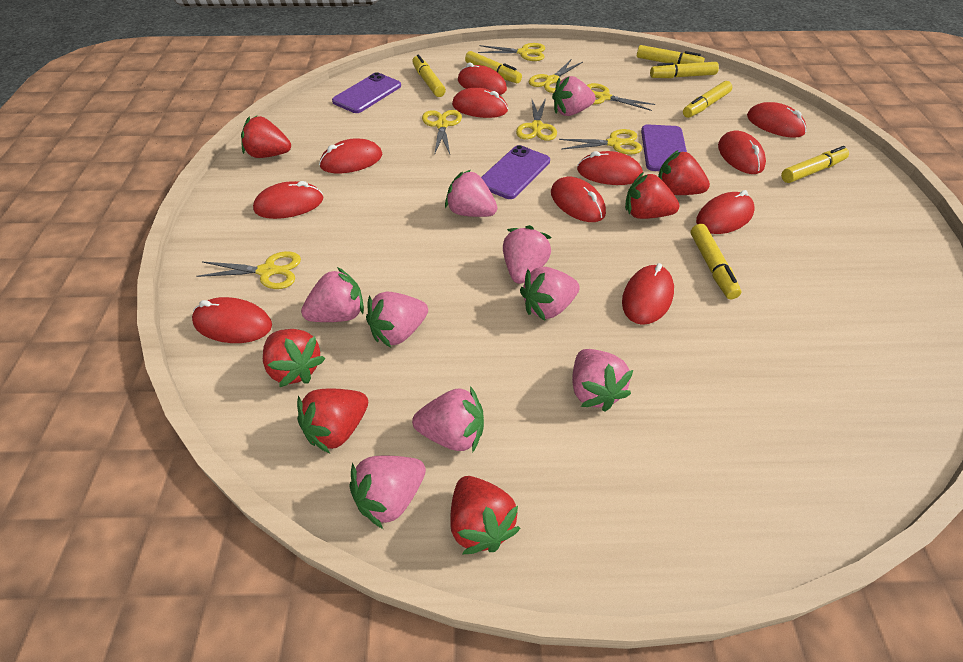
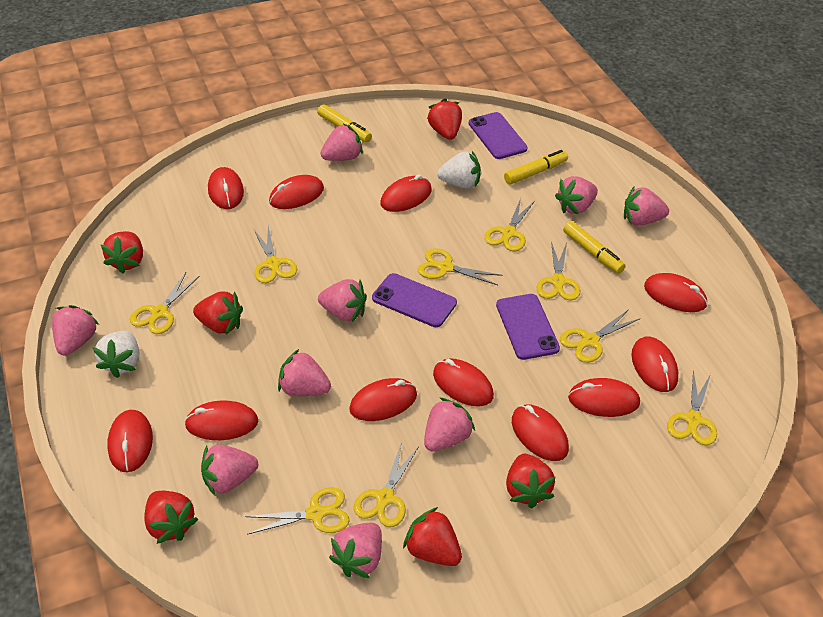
white strawberry: 0 -> 2
yellow marker: 7 -> 3
yellow scissors: 7 -> 9

